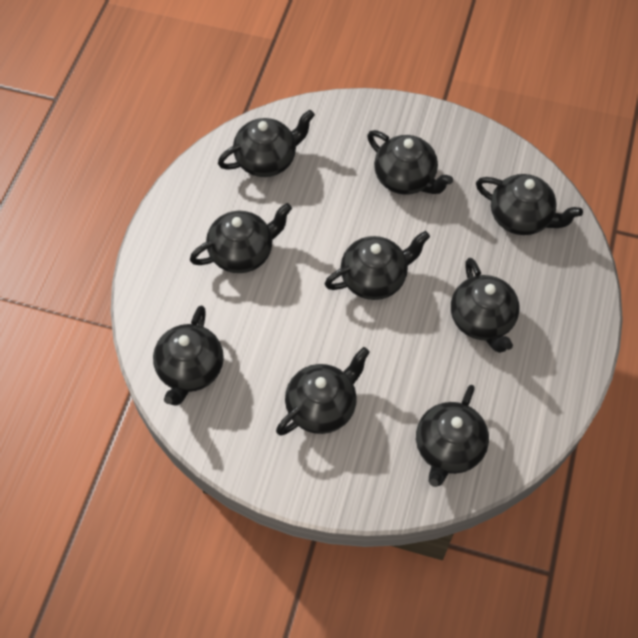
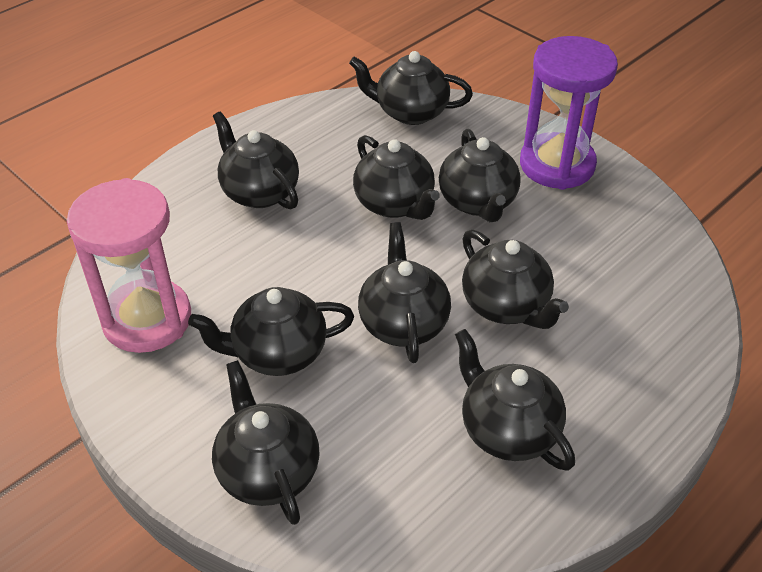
pink hourglass: 0 -> 1
purple hourglass: 0 -> 1

